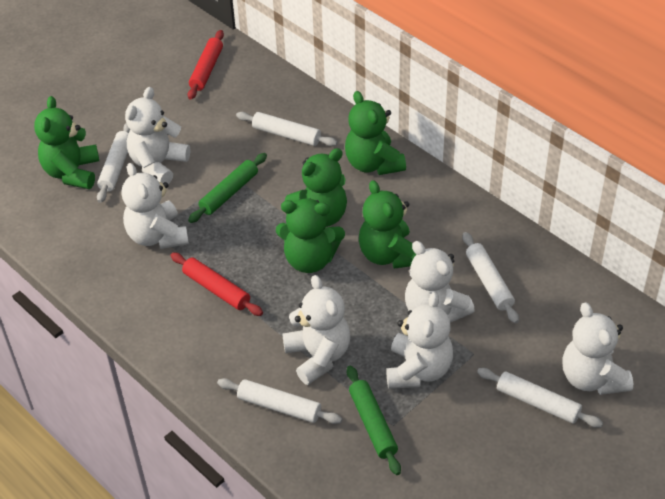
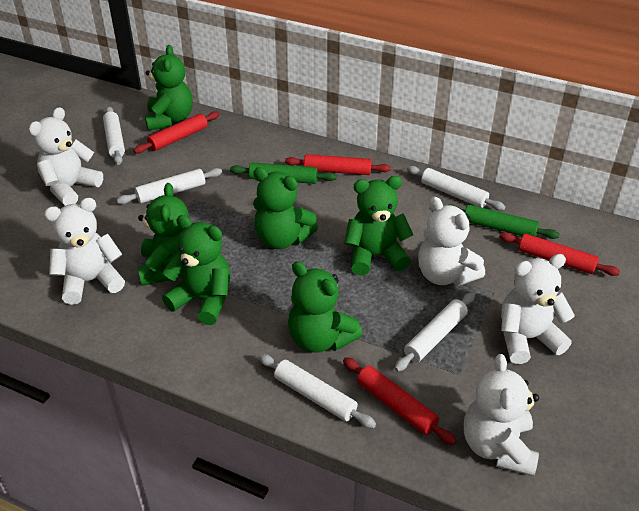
green teddy bear: 5 -> 6
red rolling pin: 2 -> 4
white teddy bear: 6 -> 5

